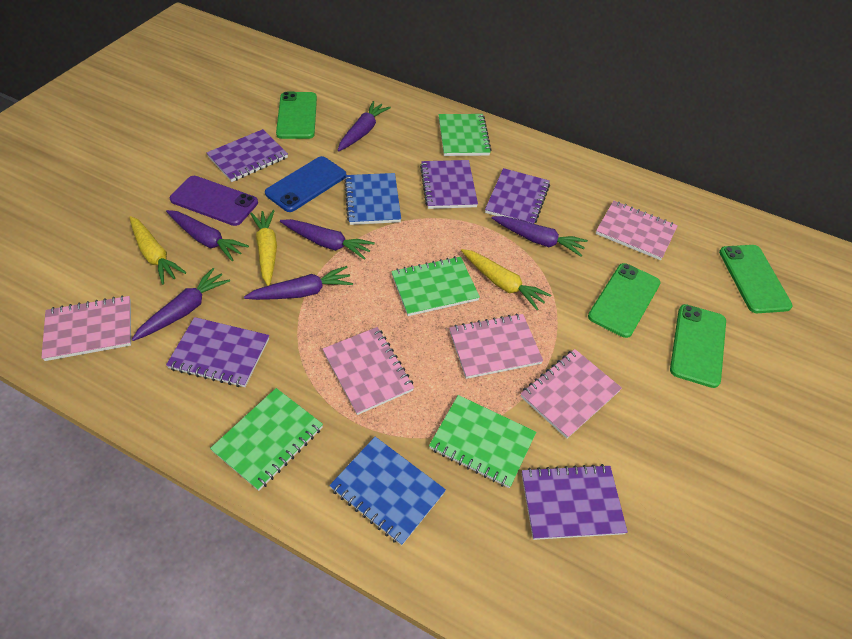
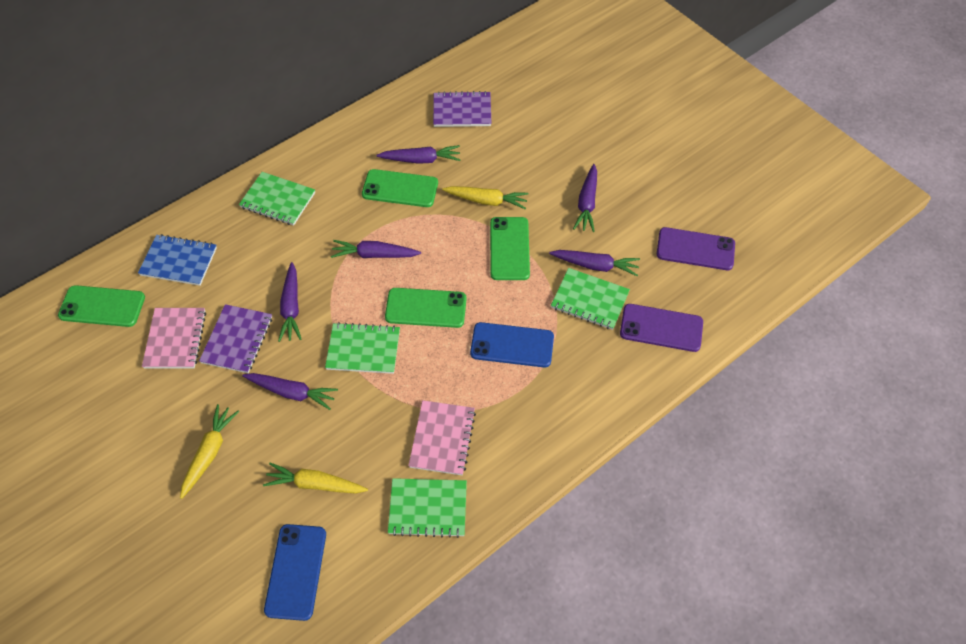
blue notebook: 2 -> 1
blue phone: 1 -> 2
pink notebook: 5 -> 2
purple notebook: 5 -> 2
purple phone: 1 -> 2

